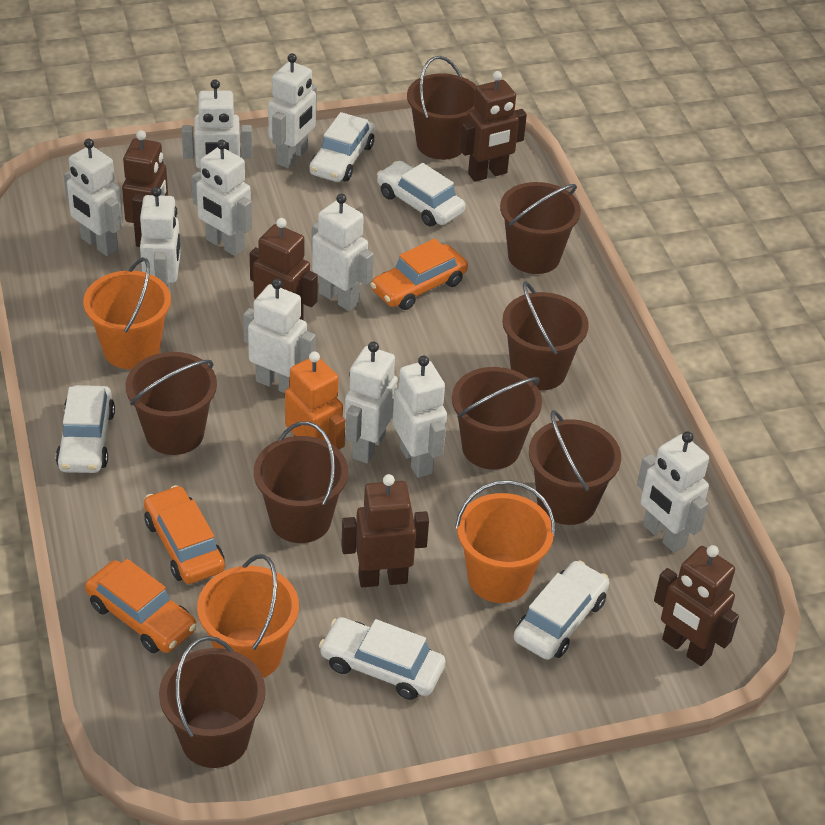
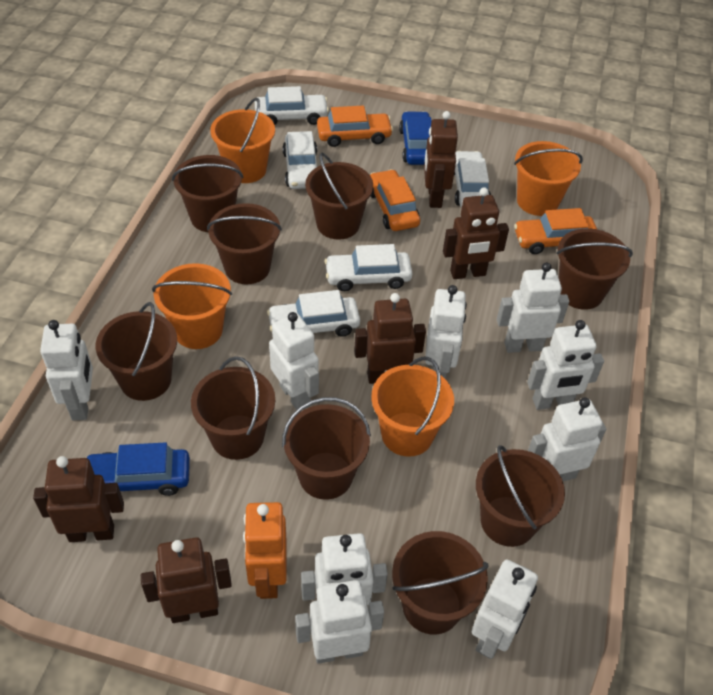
blue car: 0 -> 2
brown bucket: 8 -> 9
orange bucket: 3 -> 4
white robot: 10 -> 9

